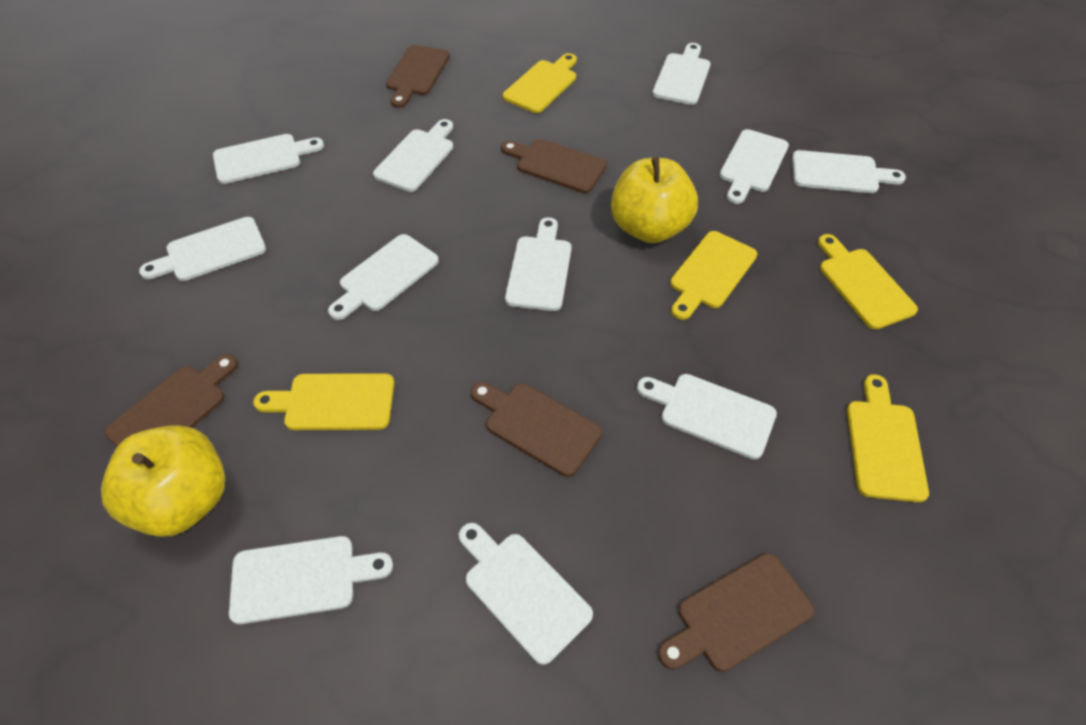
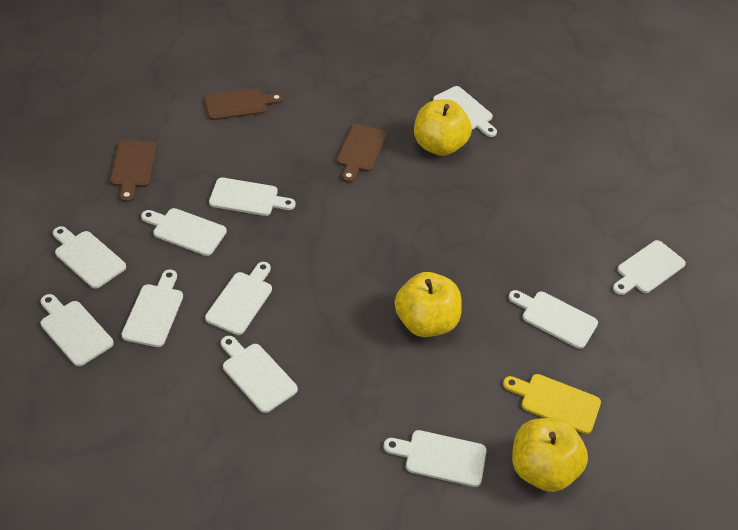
brown cutting board: 5 -> 3
yellow apple: 2 -> 3
yellow cutting board: 5 -> 1

